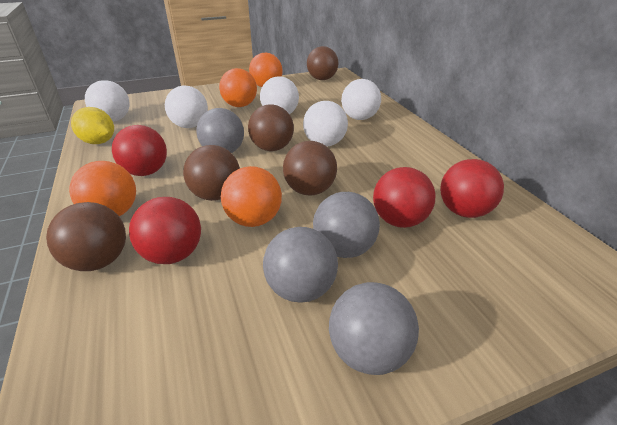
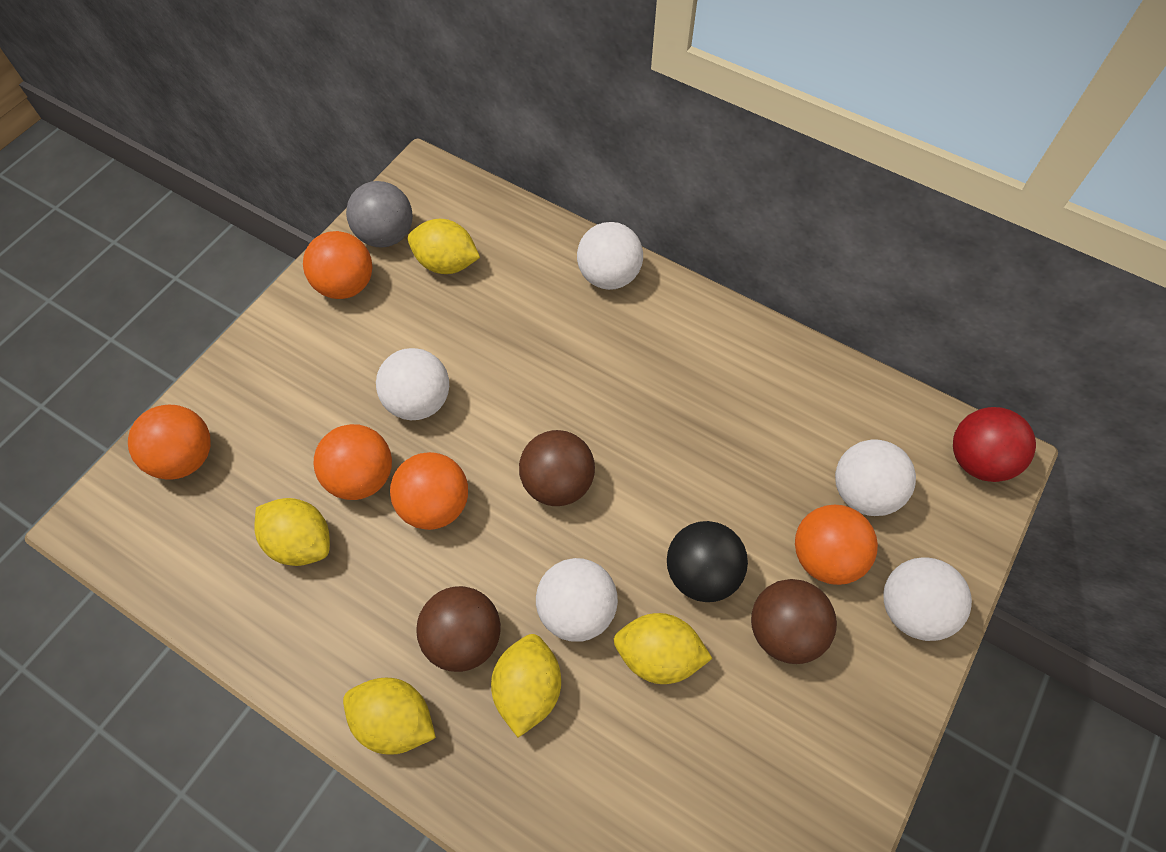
black ball: 0 -> 1
brown ball: 5 -> 3
grey ball: 4 -> 1
orange ball: 4 -> 5
red ball: 4 -> 1
yellow lemon: 1 -> 5

